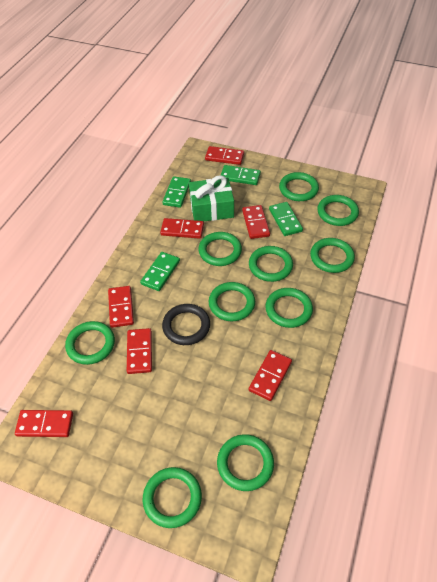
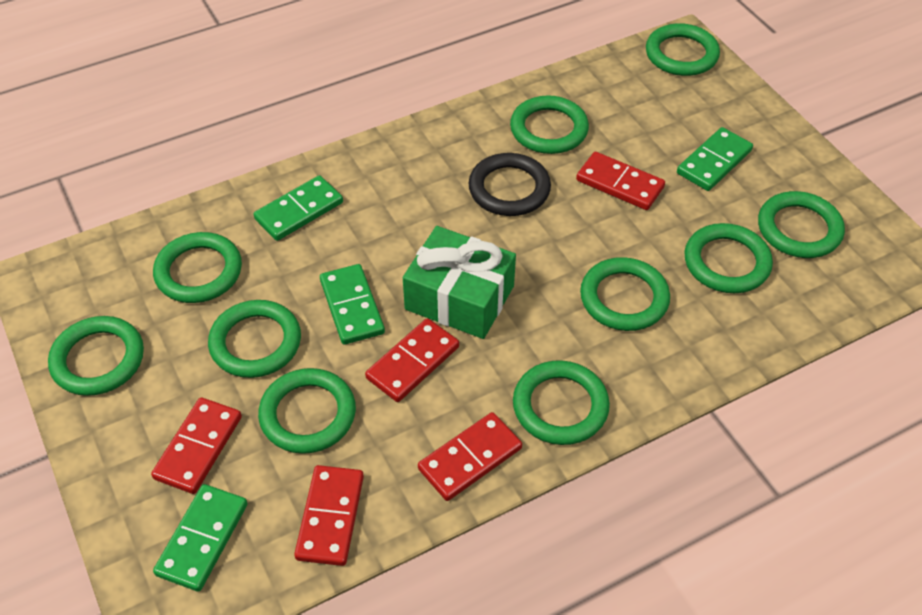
red domino: 7 -> 5

